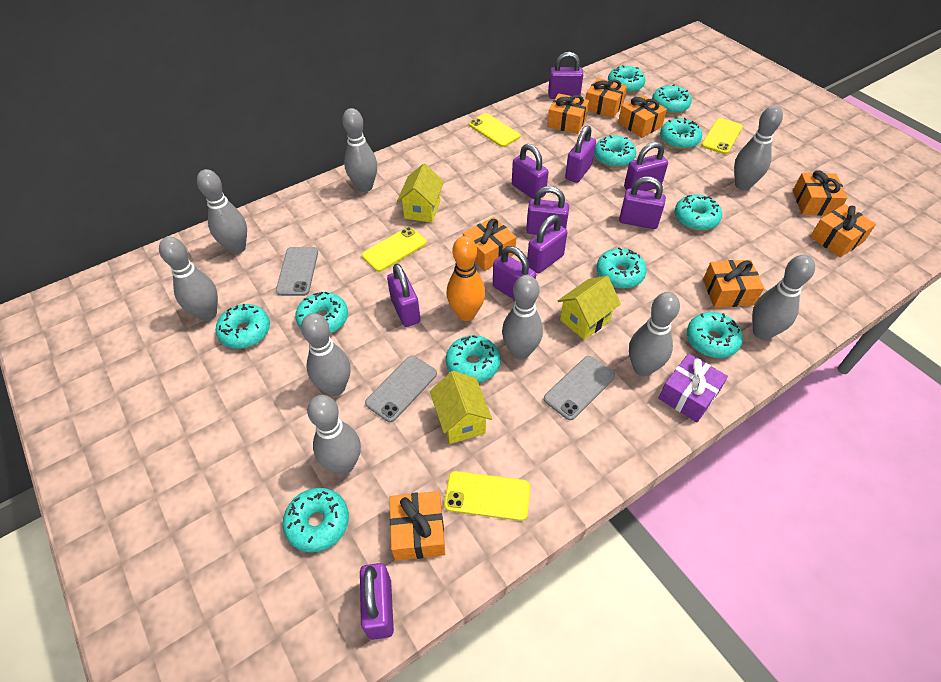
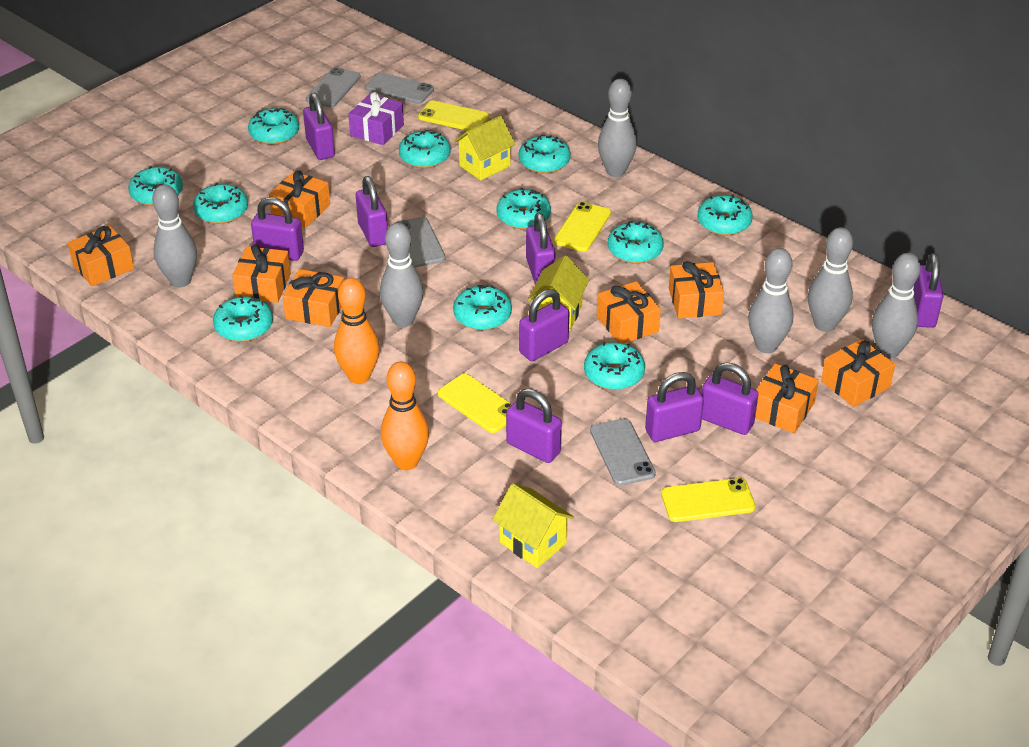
grey bowling pin: 9 -> 6
grey phone: 3 -> 4
orange bowling pin: 1 -> 2
purple padlock: 10 -> 9

